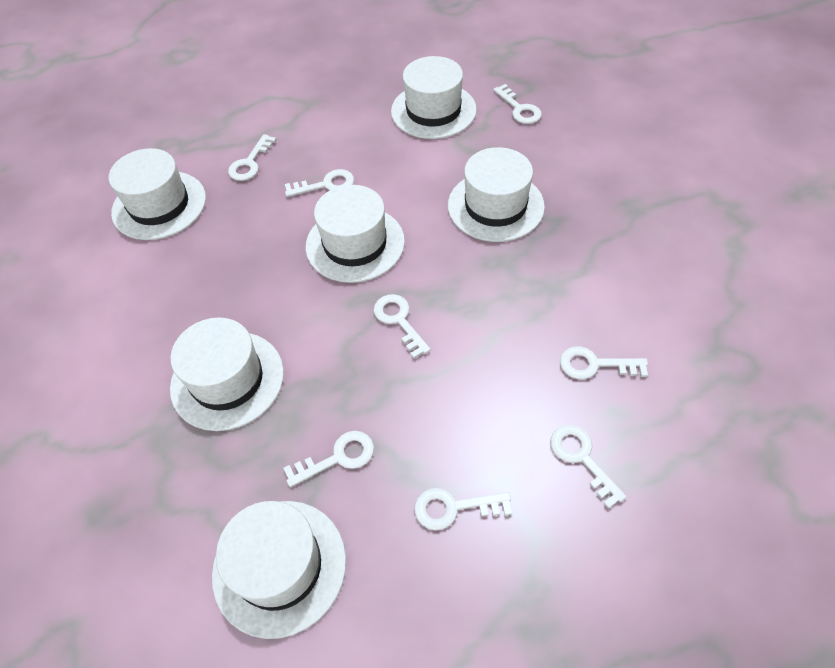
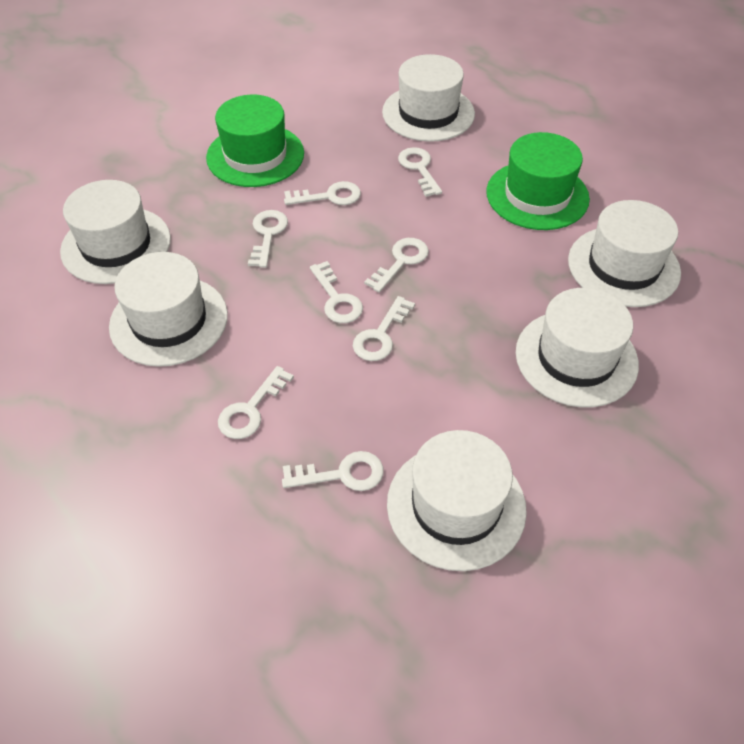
green hat: 0 -> 2

